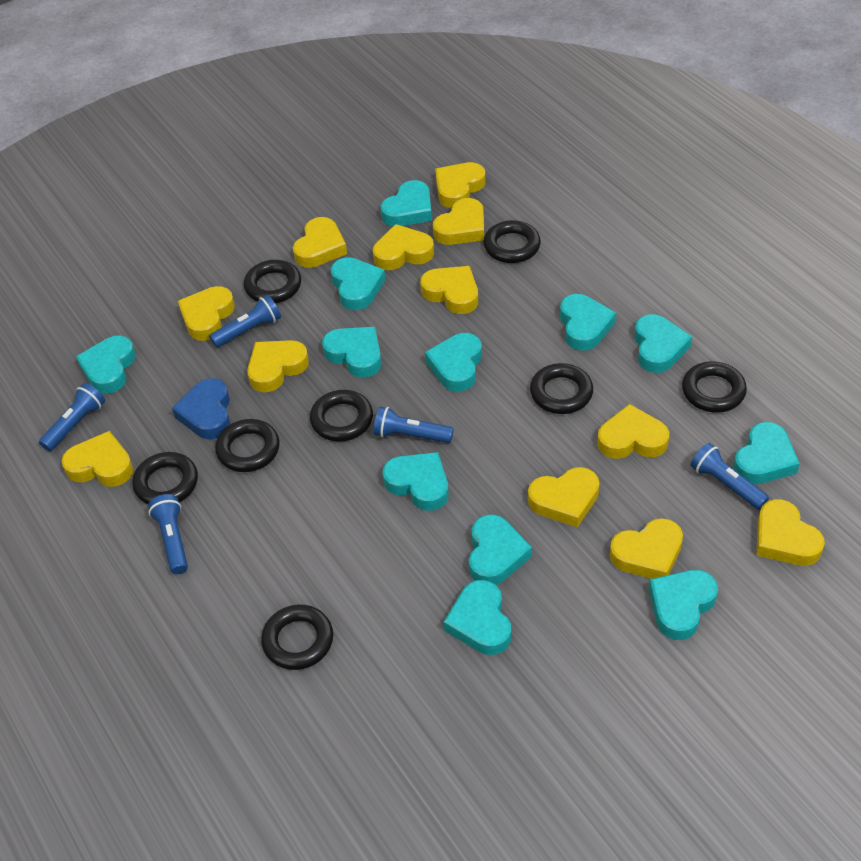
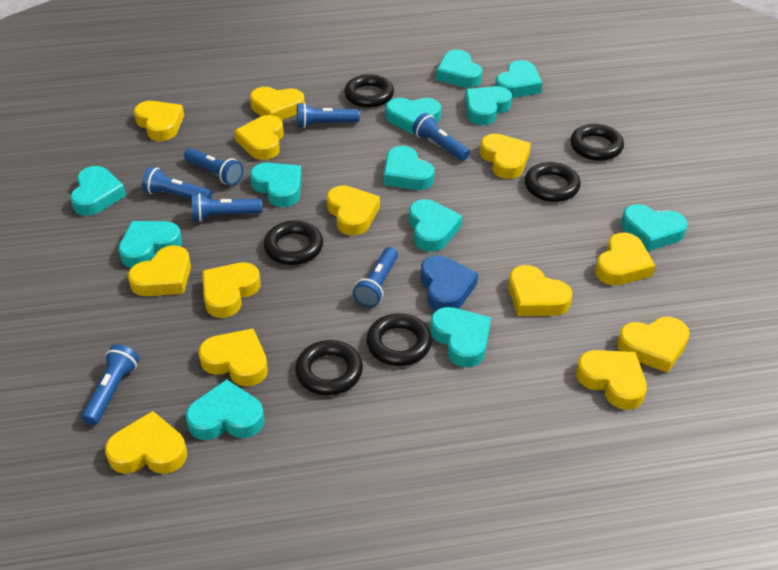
black ring: 8 -> 6
blue flashlight: 5 -> 7
yellow heart: 12 -> 13

